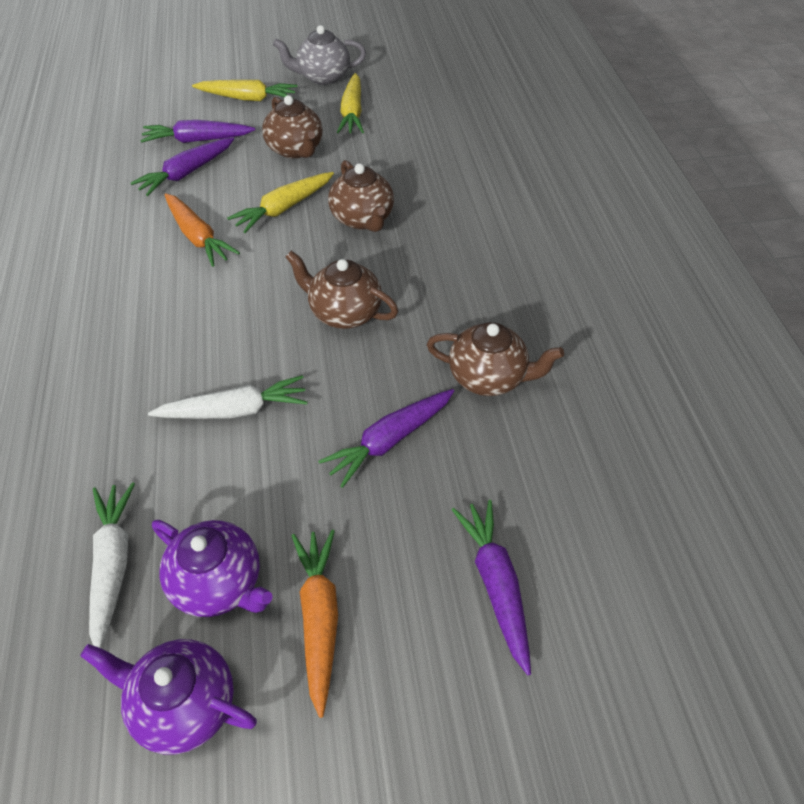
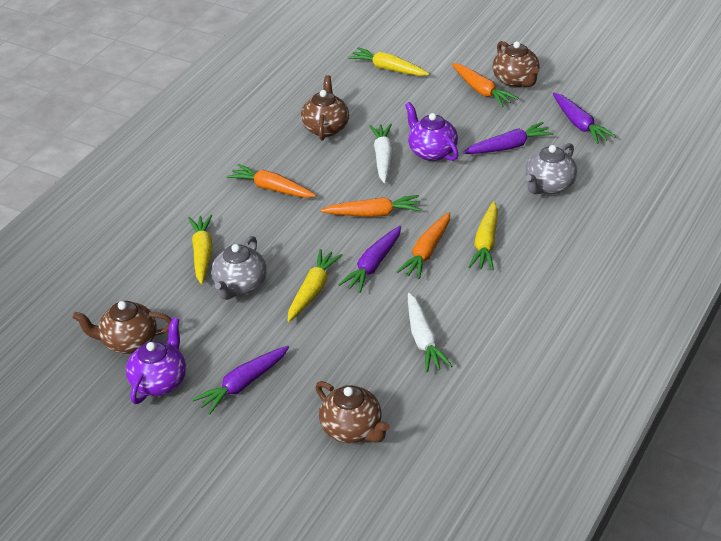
grey teapot: 1 -> 2
orange carrot: 2 -> 4
yellow carrot: 3 -> 4

